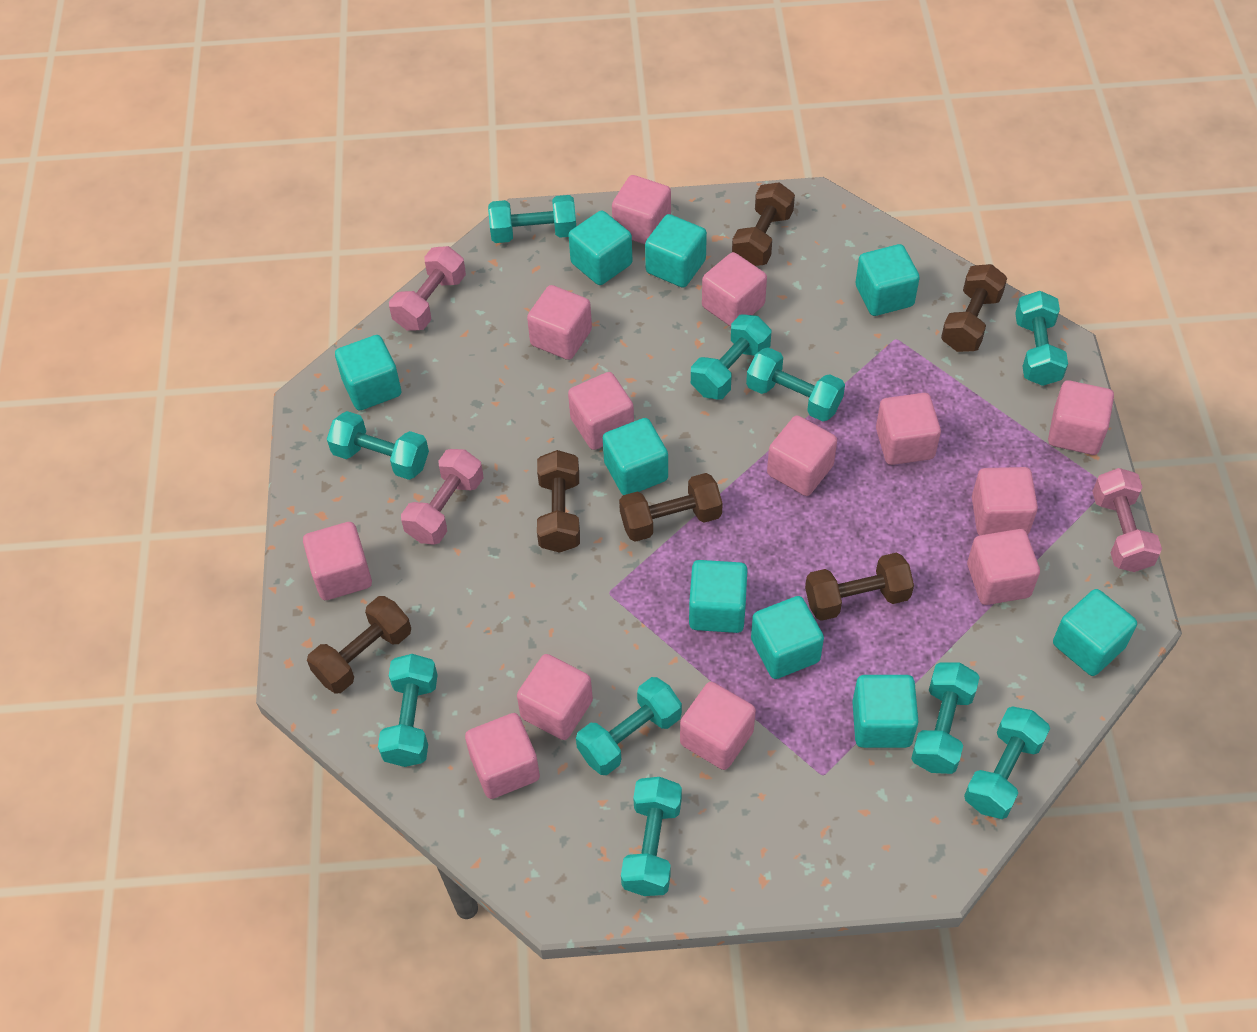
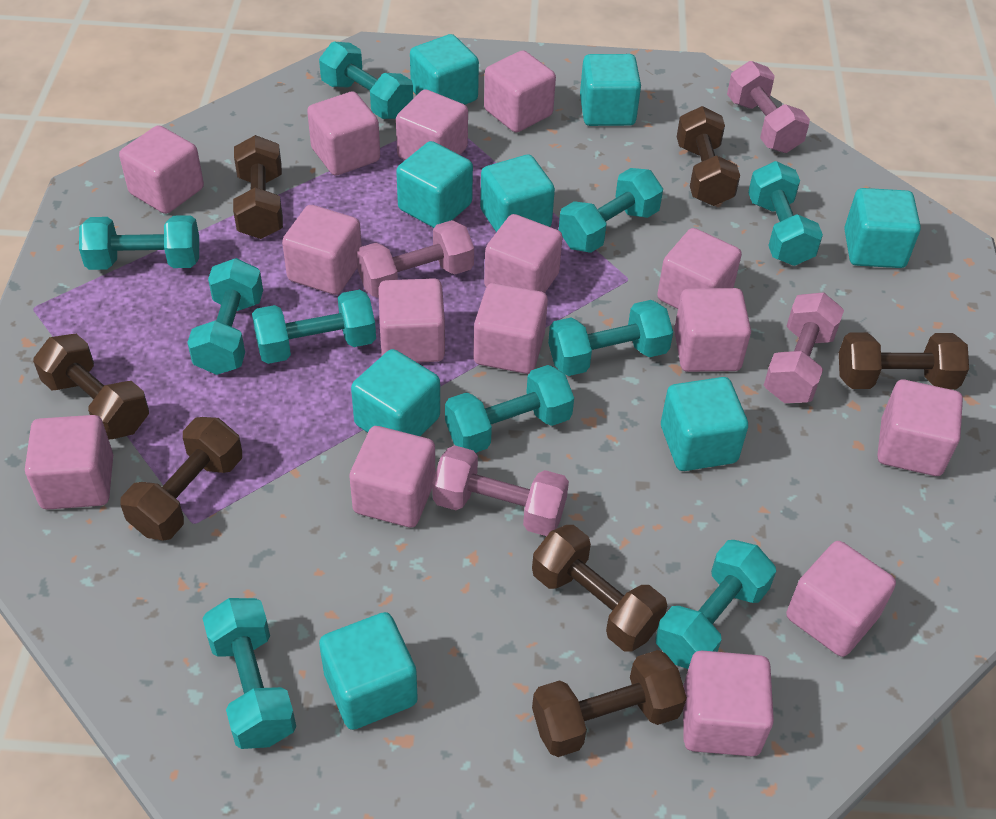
brown dumbbell: 6 -> 7
pink cube: 13 -> 15
pink dumbbell: 3 -> 4
turquoise cube: 9 -> 8

